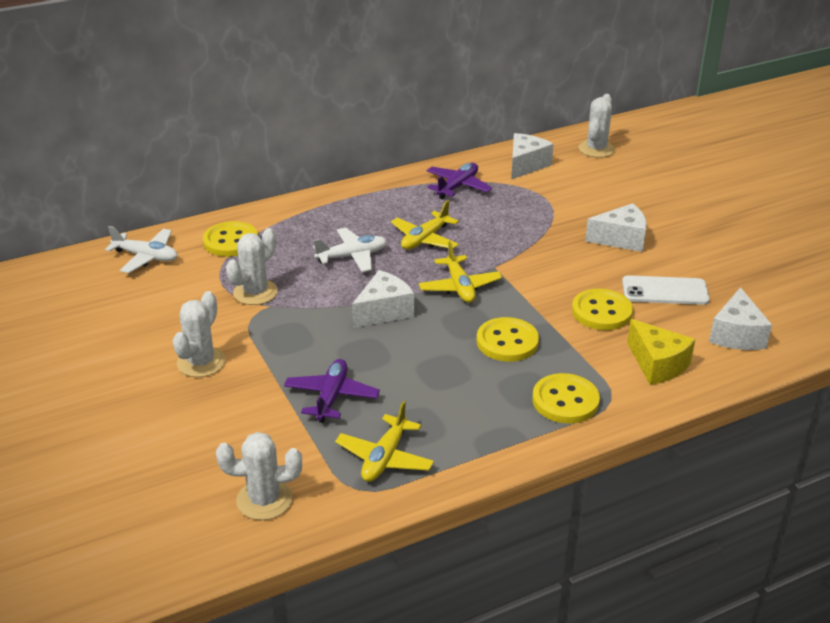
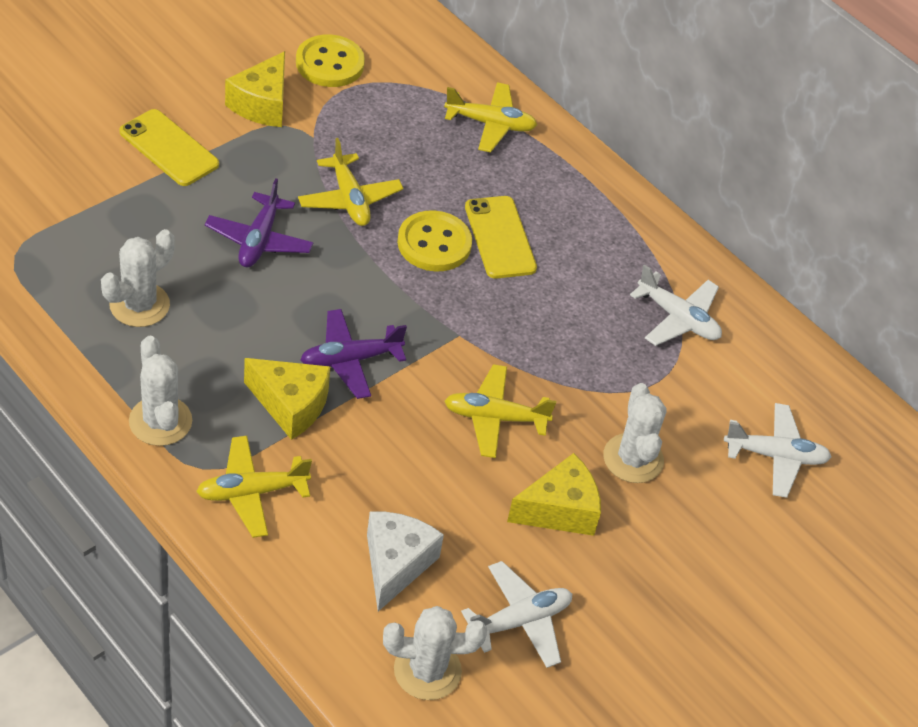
white cheese: 4 -> 1
white phone: 1 -> 0
white plane: 2 -> 3
yellow button: 4 -> 2
yellow cheese: 1 -> 3
yellow phone: 0 -> 2
yellow plane: 3 -> 4

